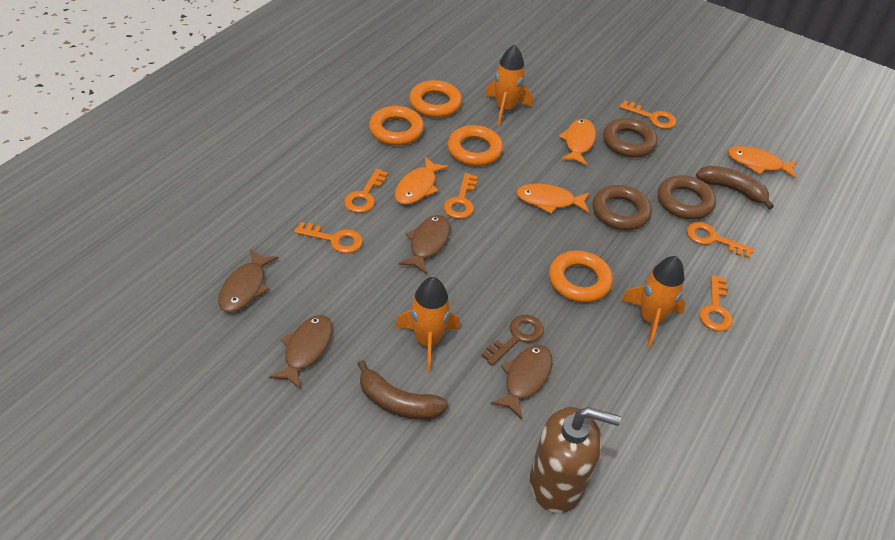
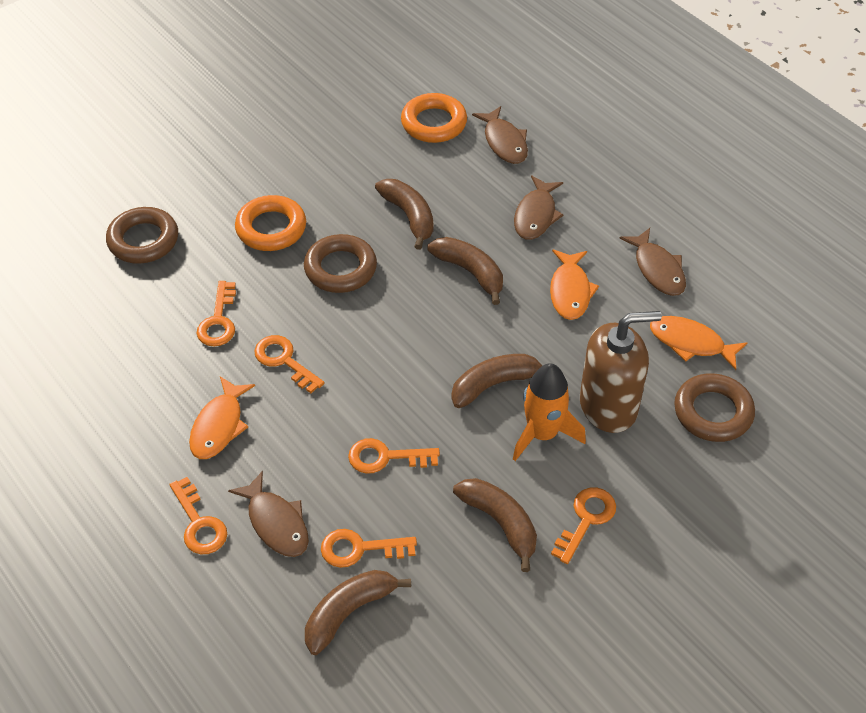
brown banana: 2 -> 5
brown key: 1 -> 0
orange fish: 4 -> 3
orange ring: 4 -> 2
orange rocket: 3 -> 1

